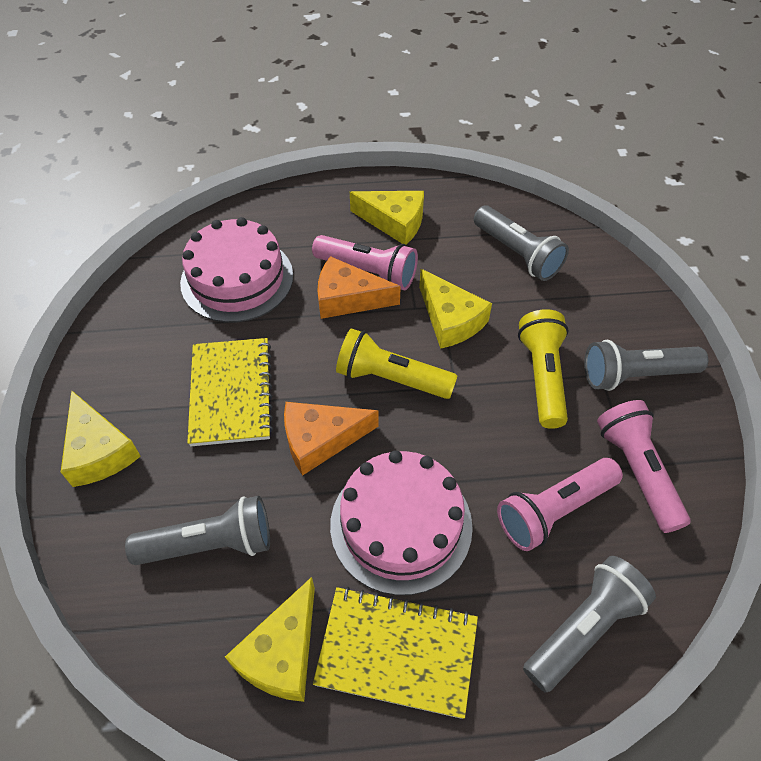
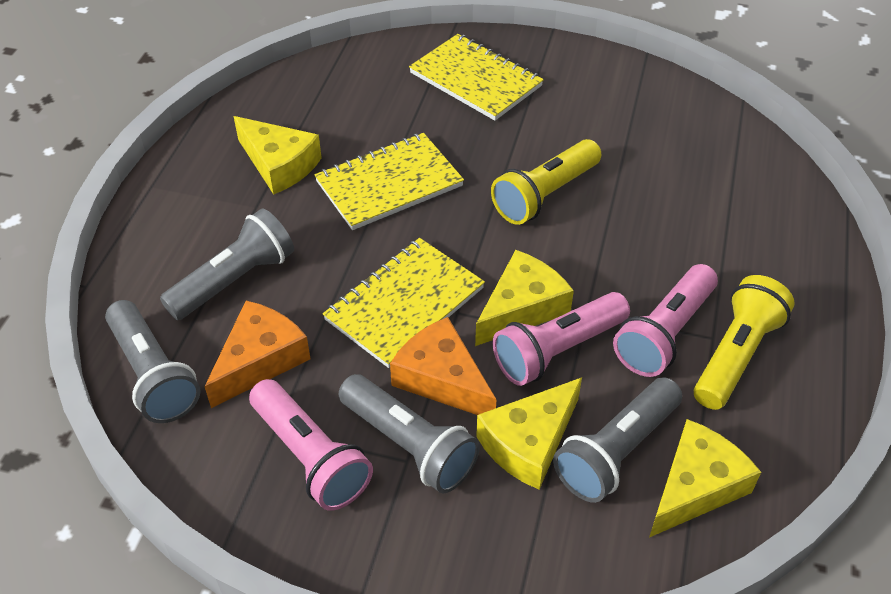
pink cake: 2 -> 0
yellow notebook: 2 -> 3

